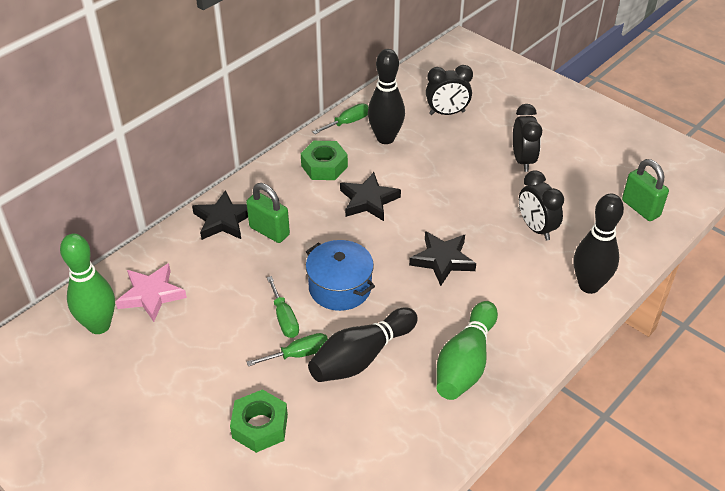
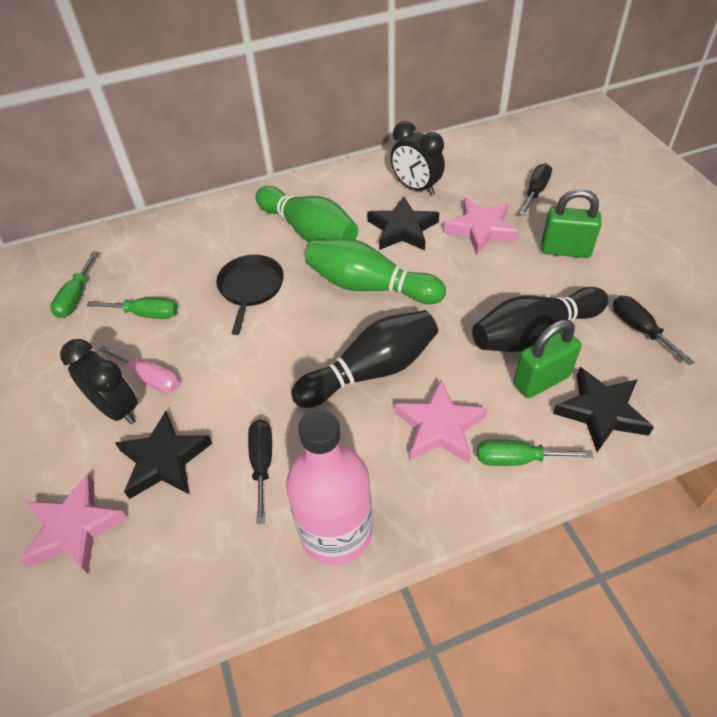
black bowling pin: 3 -> 2
black clock: 3 -> 2
black pan: 0 -> 1
black screwdriver: 0 -> 3
blue pot: 1 -> 0
green nut: 2 -> 0
pink bottle: 0 -> 1
pink screwdriver: 0 -> 1
pink star: 1 -> 3

